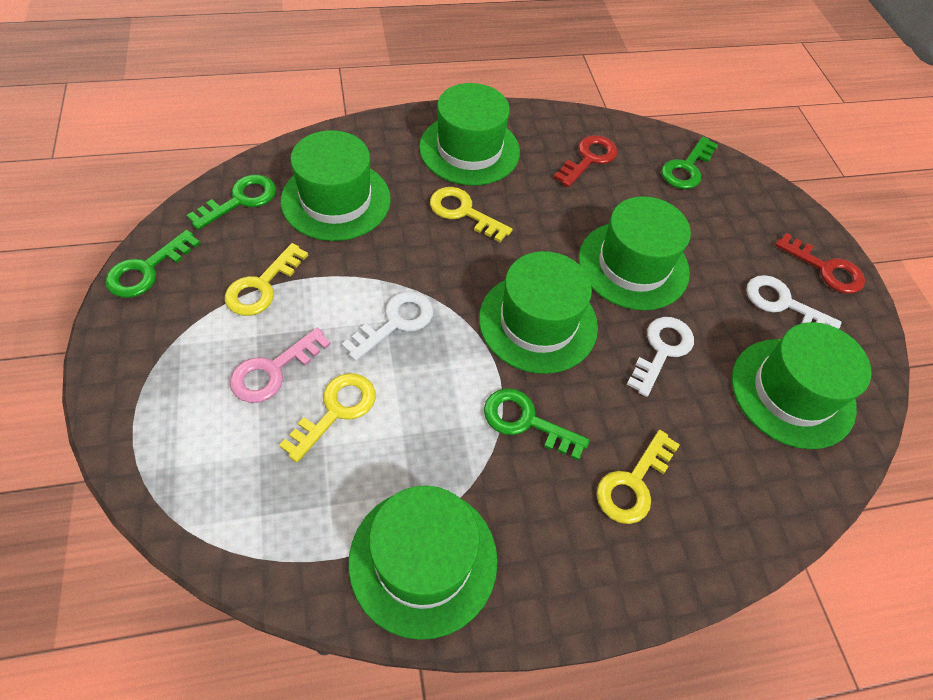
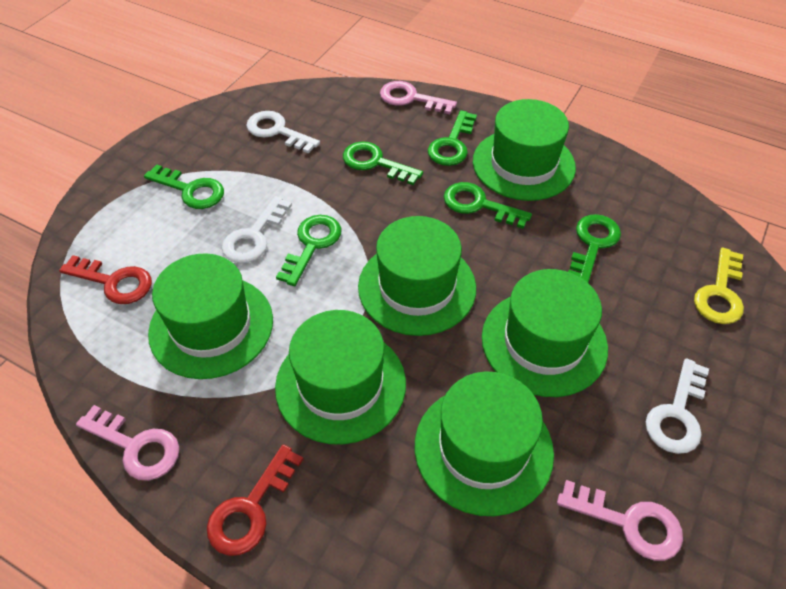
green key: 4 -> 6
pink key: 1 -> 3
yellow key: 4 -> 1

